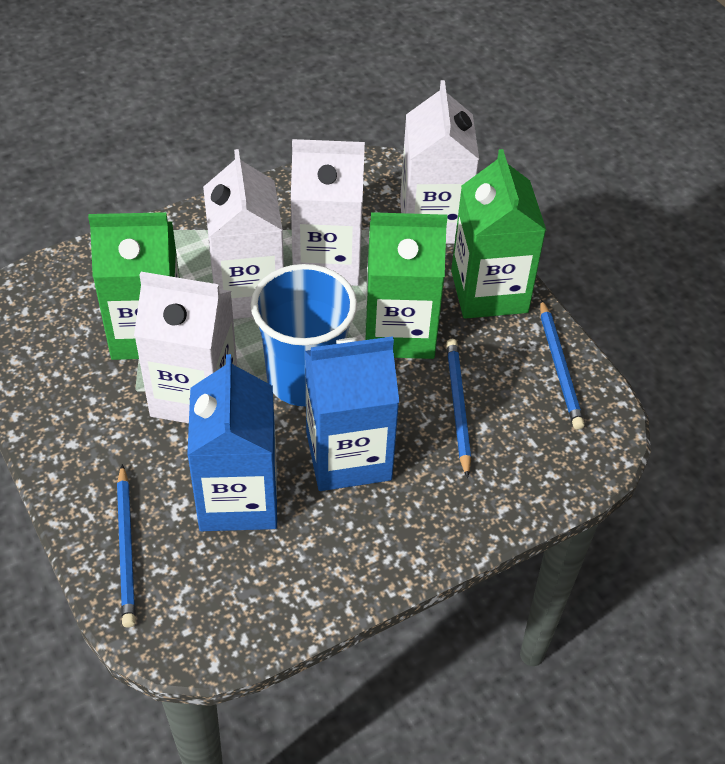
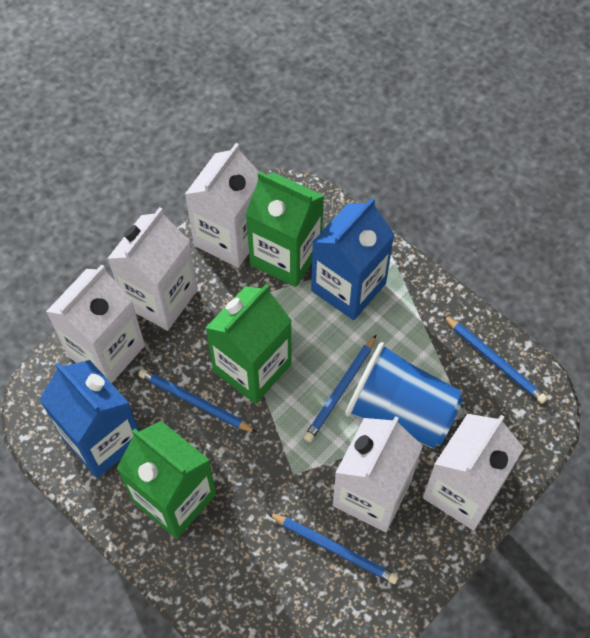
blue pencil: 3 -> 4
white carton: 4 -> 5

